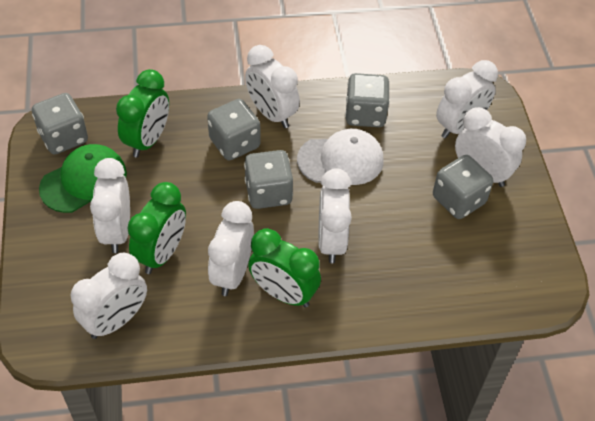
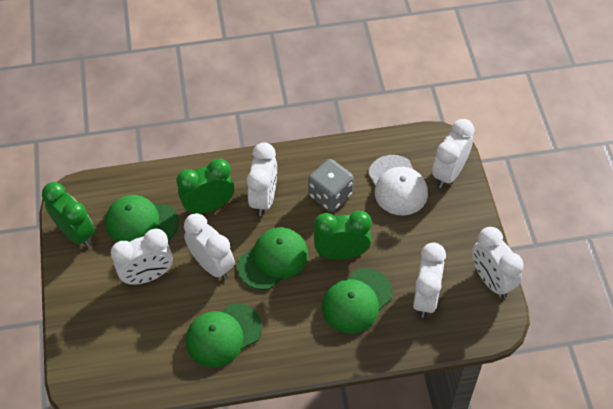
green cap: 1 -> 4
grey dice: 5 -> 1
white clock: 7 -> 6

